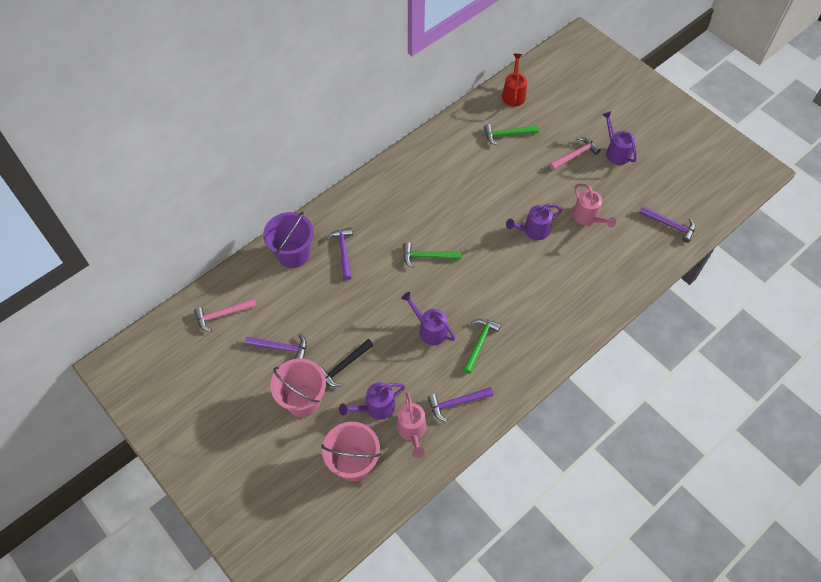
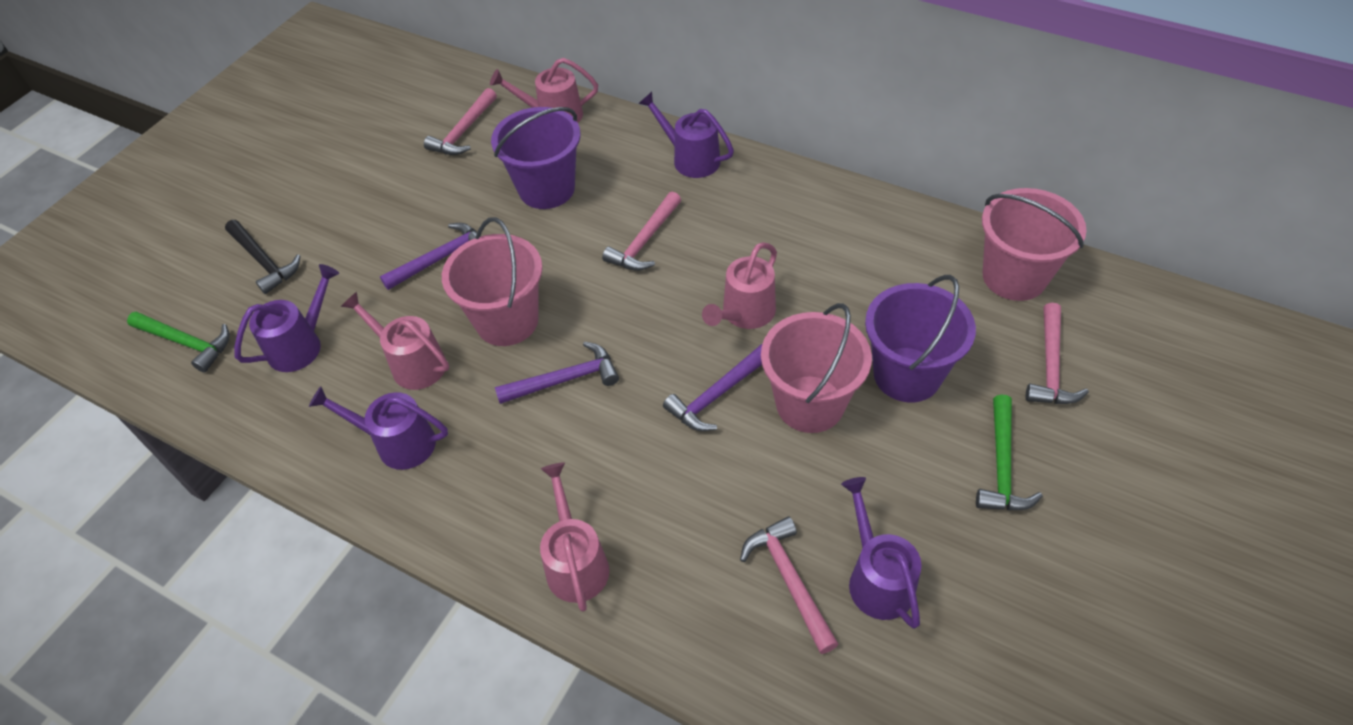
green hammer: 3 -> 2
pink bucket: 2 -> 3
pink hammer: 2 -> 4
pink watering can: 2 -> 4
purple bucket: 1 -> 2
purple hammer: 4 -> 3
red watering can: 1 -> 0

